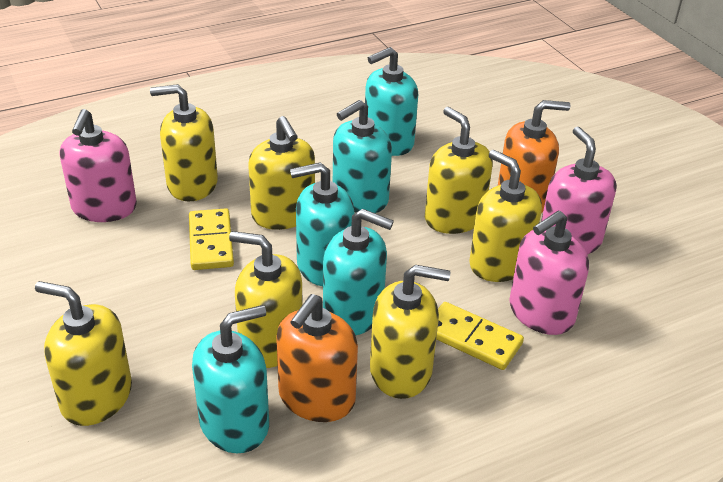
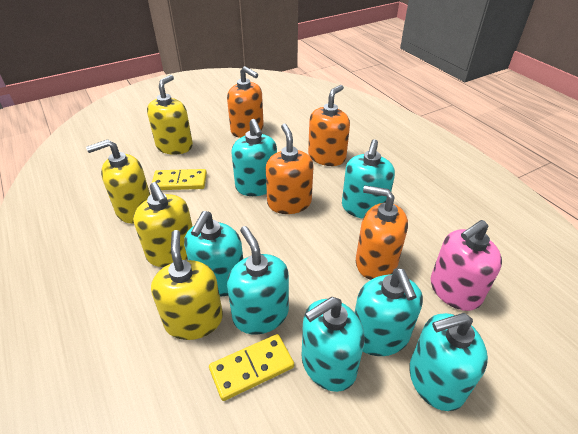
orange soap dispenser: 2 -> 4
pink soap dispenser: 3 -> 1
turquoise soap dispenser: 5 -> 7
yellow soap dispenser: 7 -> 4

